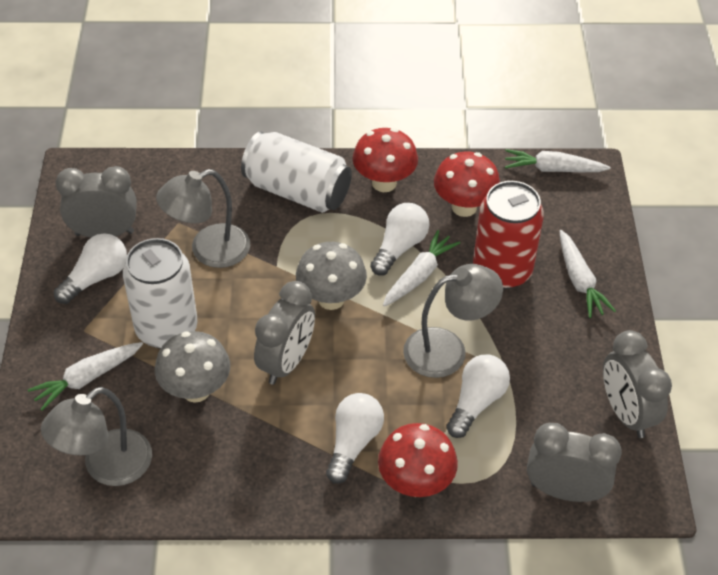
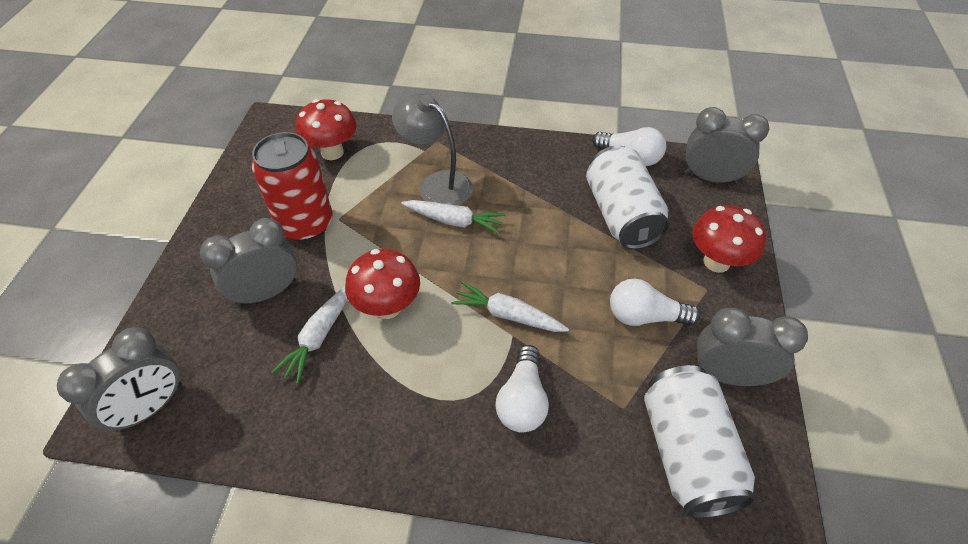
grey lamp: 3 -> 1
grey mushroom: 2 -> 0
white carrot: 4 -> 3
white light bulb: 4 -> 3

